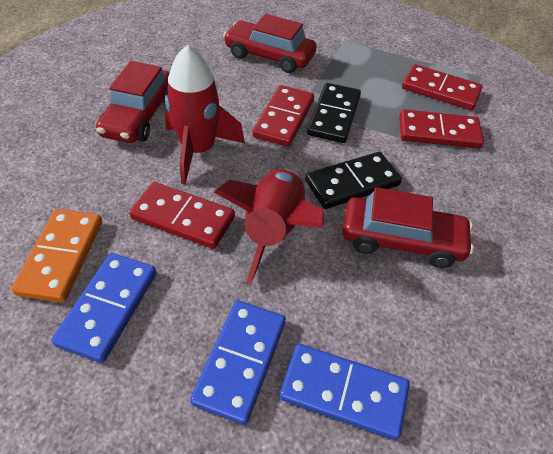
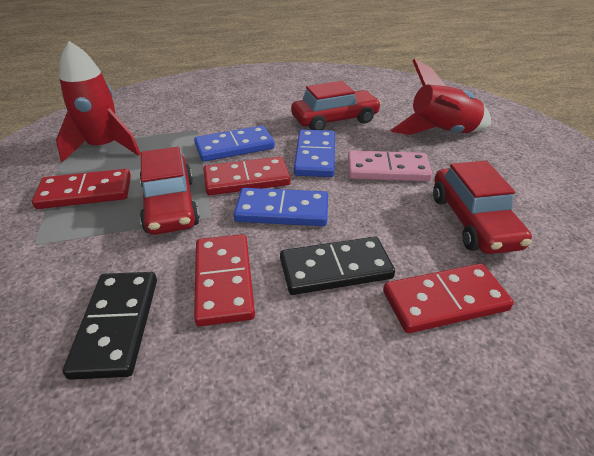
orange domino: 1 -> 0
pink domino: 0 -> 1

